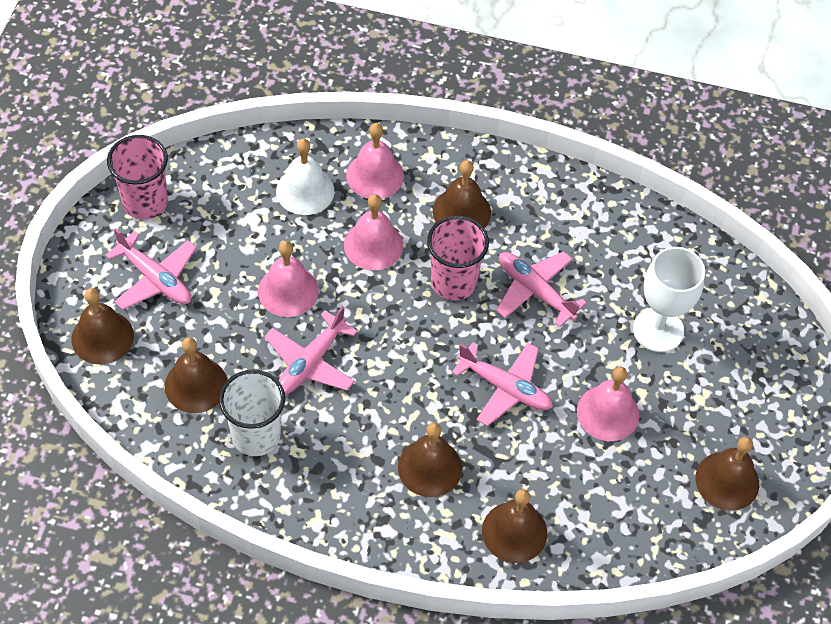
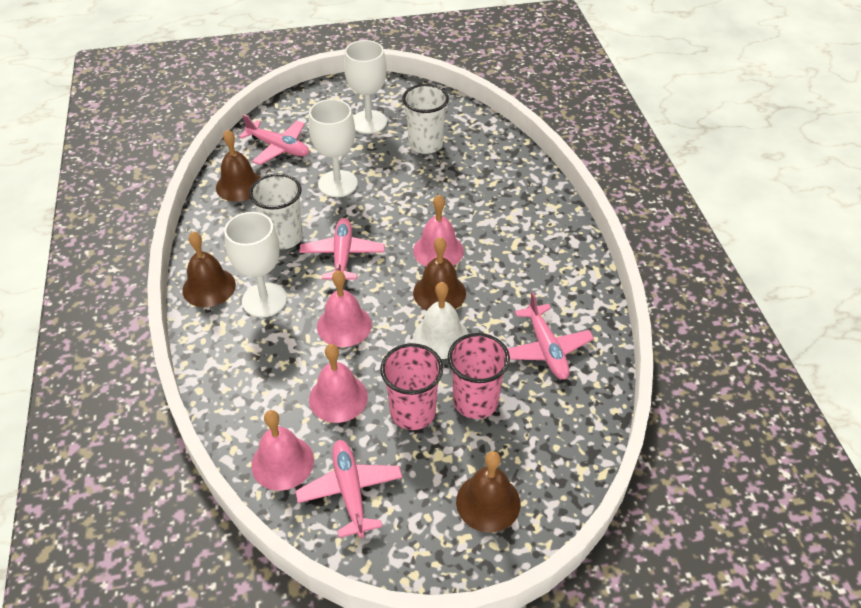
brown bell: 6 -> 4
white cup: 1 -> 2
white goblet: 1 -> 3

